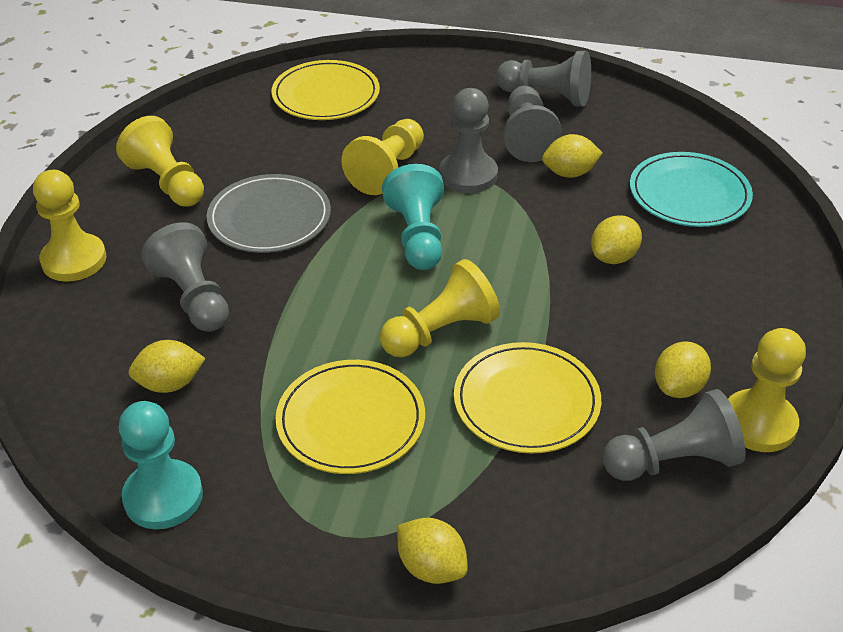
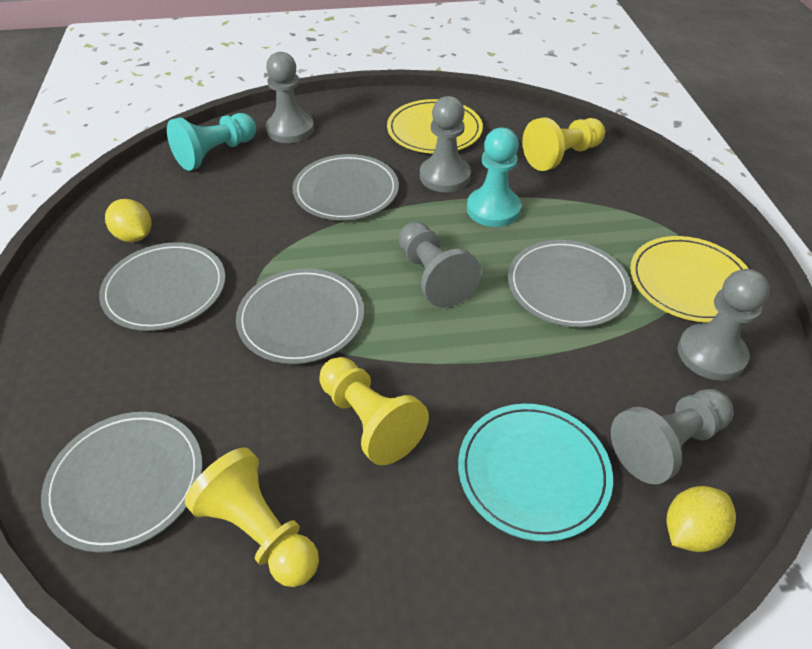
grey plate: 1 -> 5
yellow lemon: 5 -> 2
yellow pawn: 5 -> 3
yellow plate: 3 -> 2

